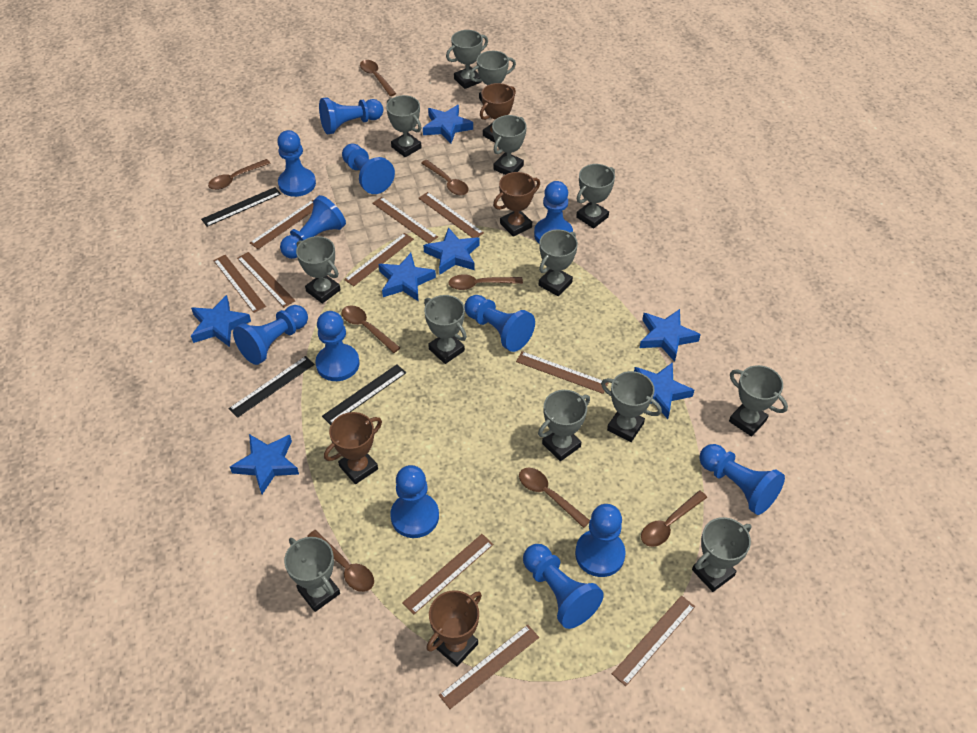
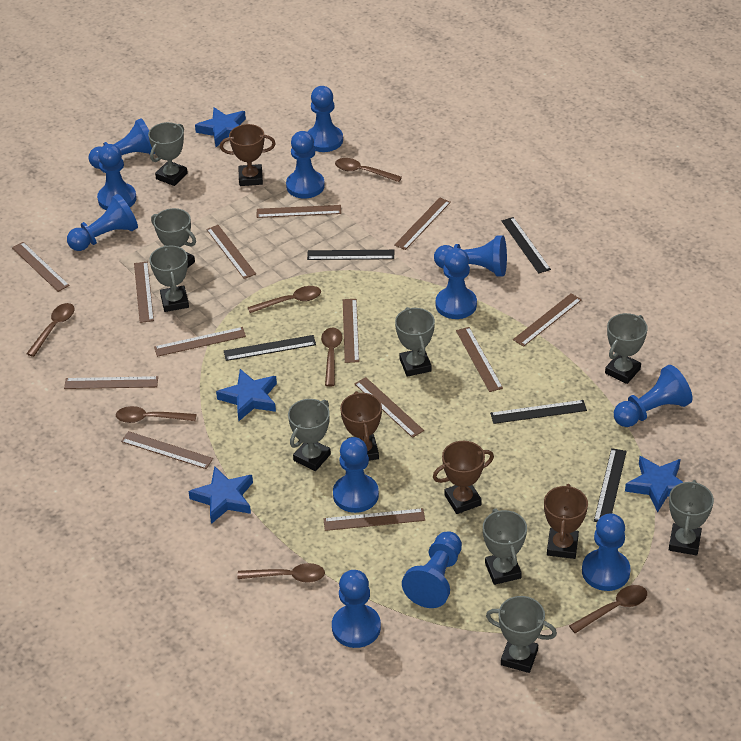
black ruler: 3 -> 5
blue star: 7 -> 4
brown ruler: 10 -> 13
brown spoon: 8 -> 7
grey trophy: 13 -> 9

